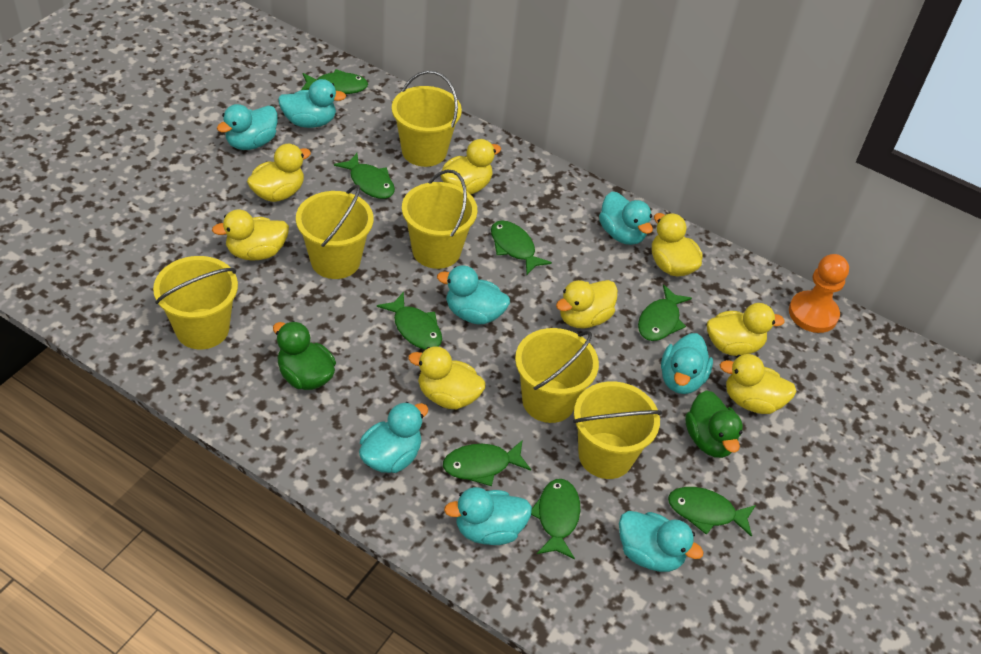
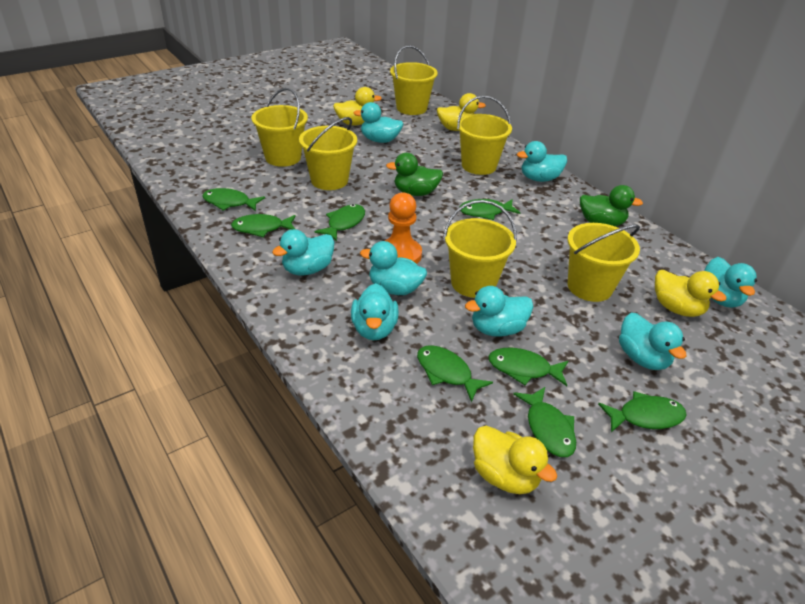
yellow duck: 8 -> 4

